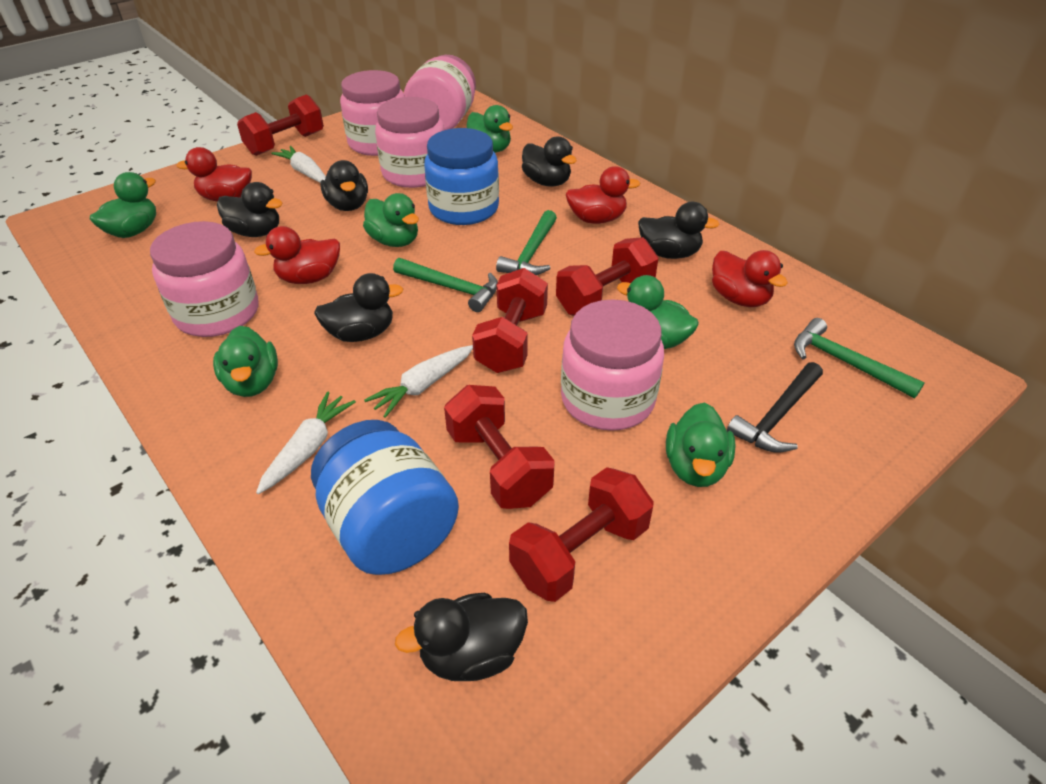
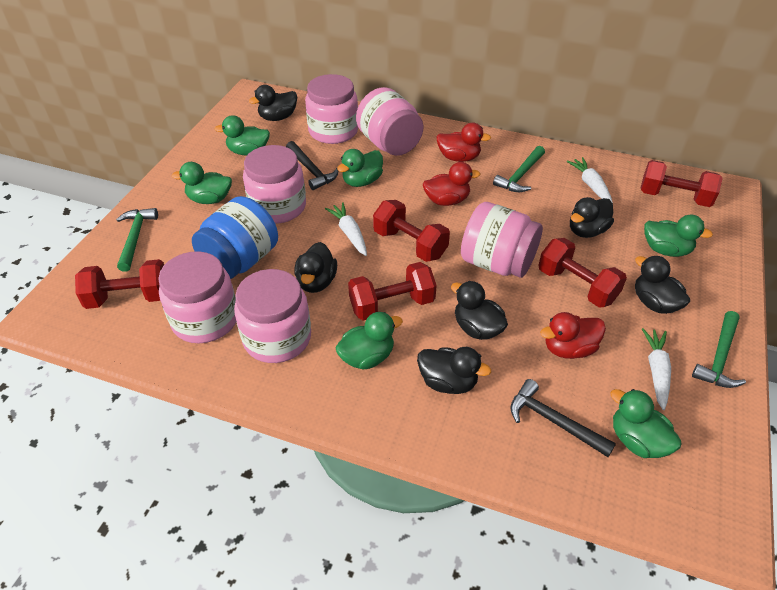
black hammer: 1 -> 2
blue jar: 2 -> 1
pink jar: 5 -> 6
red duck: 4 -> 3

